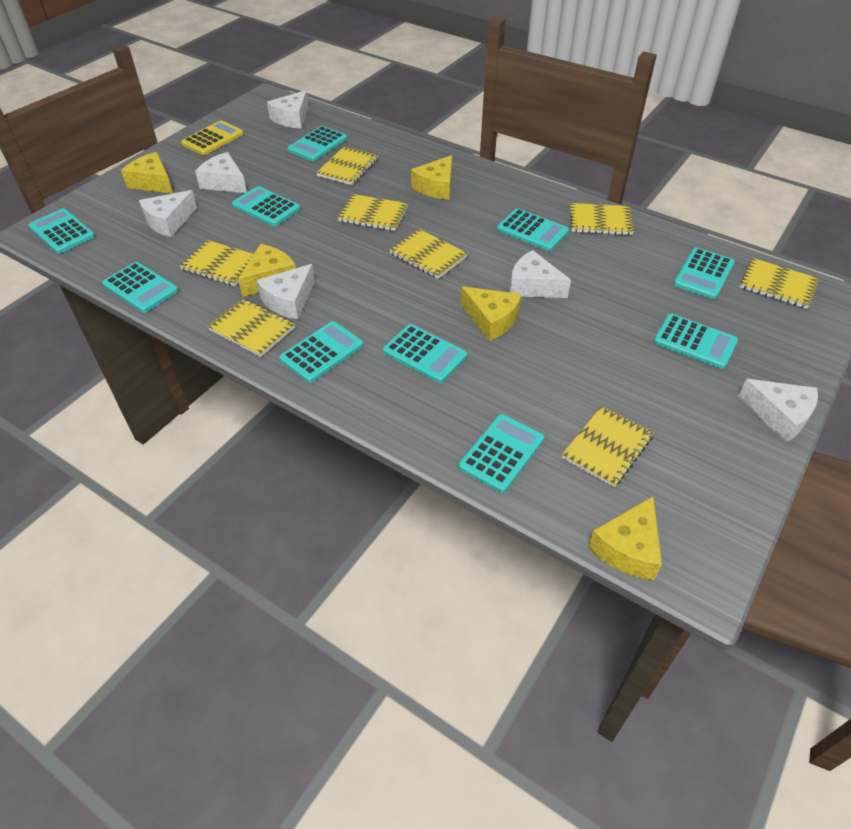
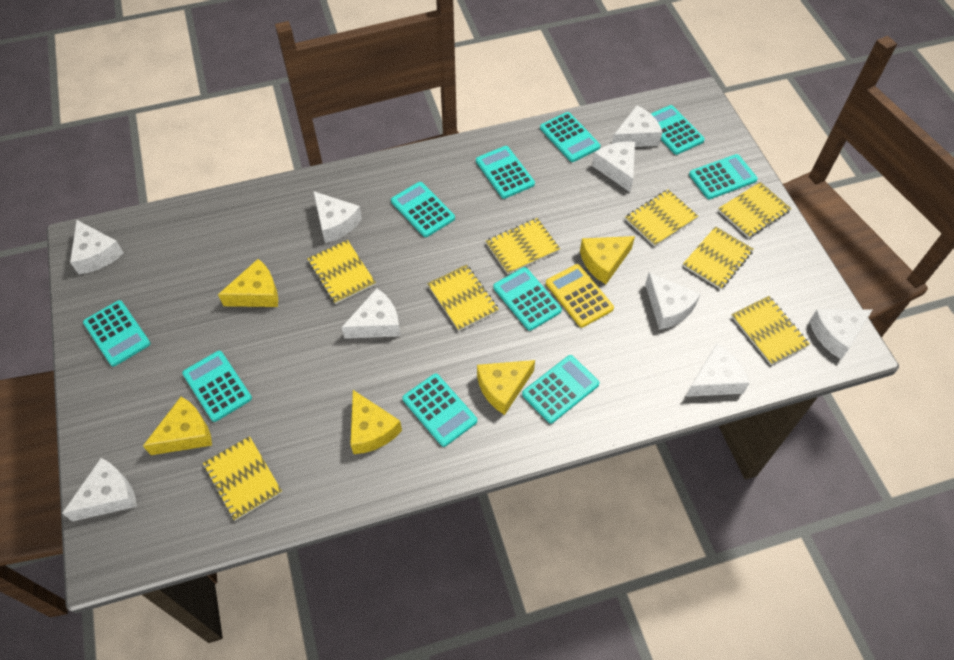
white cheese: 6 -> 9

